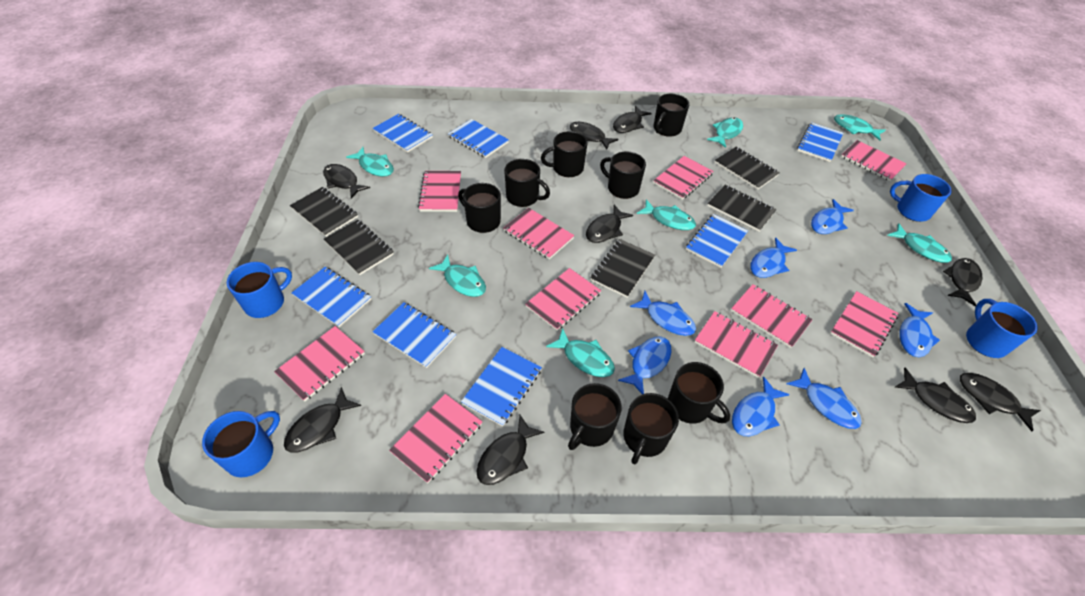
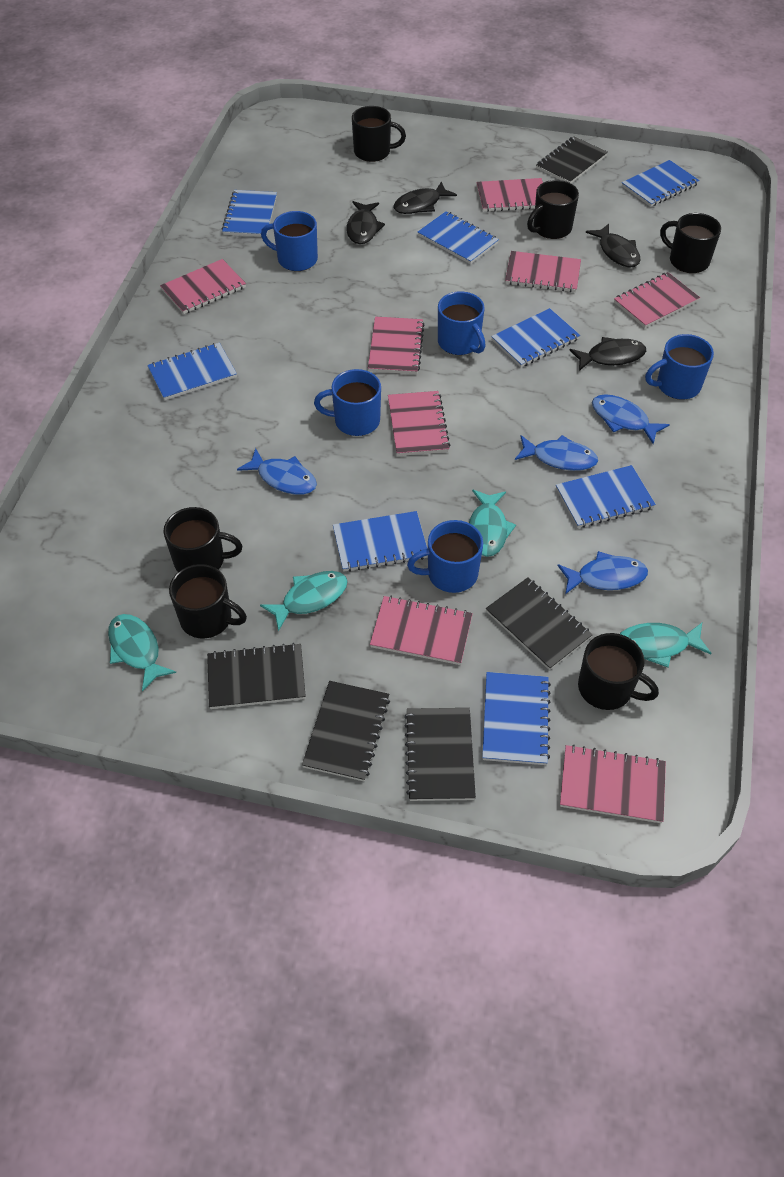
black fish: 9 -> 4
black mug: 8 -> 6
blue fish: 7 -> 4
blue mug: 4 -> 5
blue notebook: 7 -> 8
pink notebook: 10 -> 8
turquoise fish: 7 -> 4

